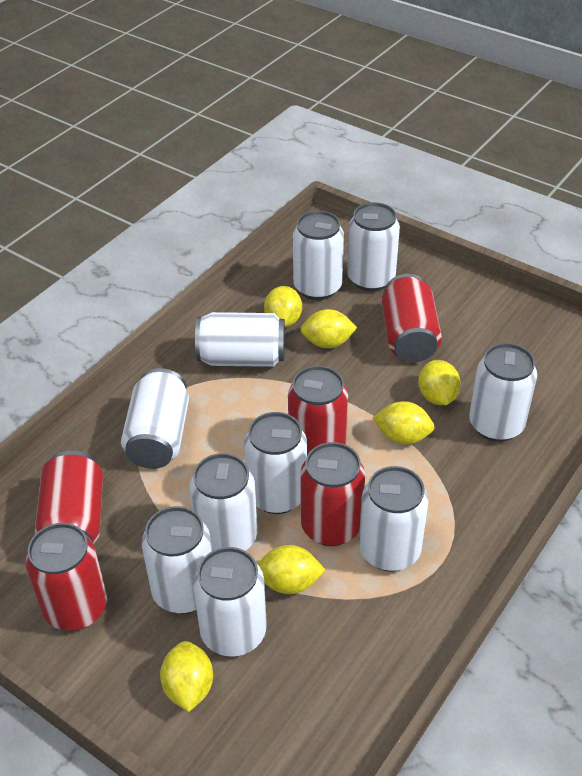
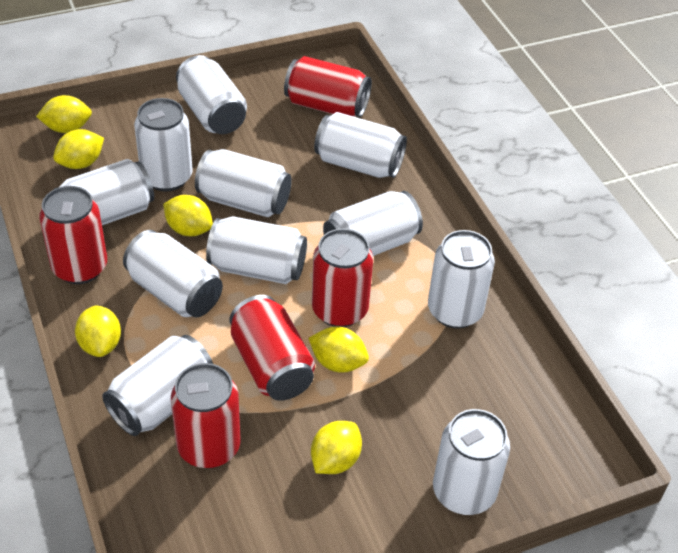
white can: 10 -> 11

